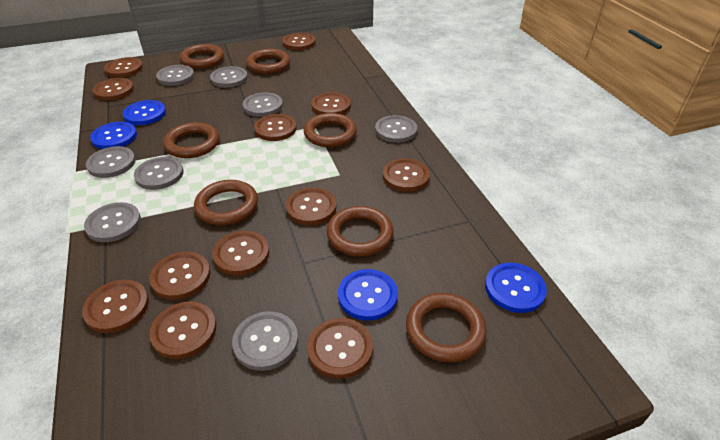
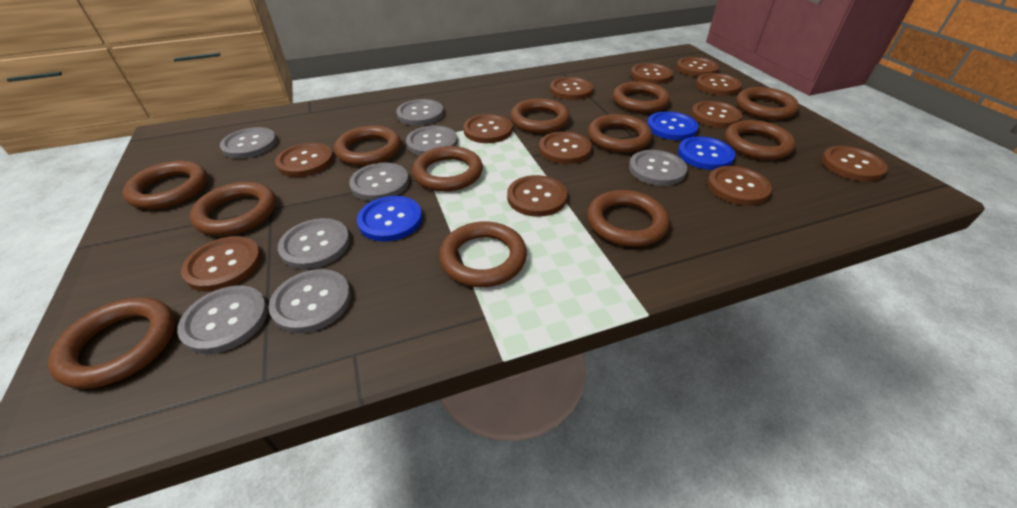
blue button: 4 -> 3
brown ring: 7 -> 12

